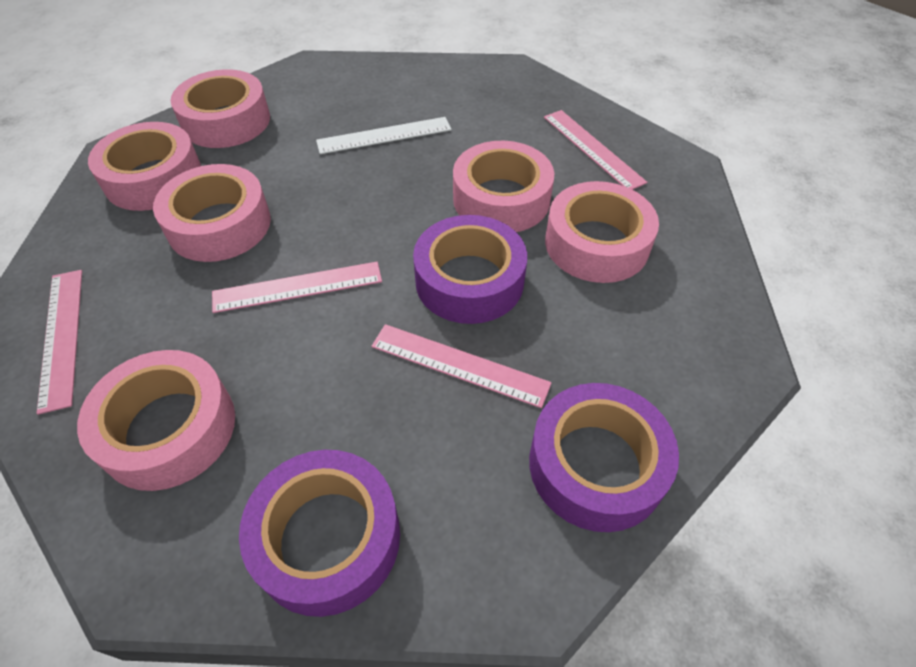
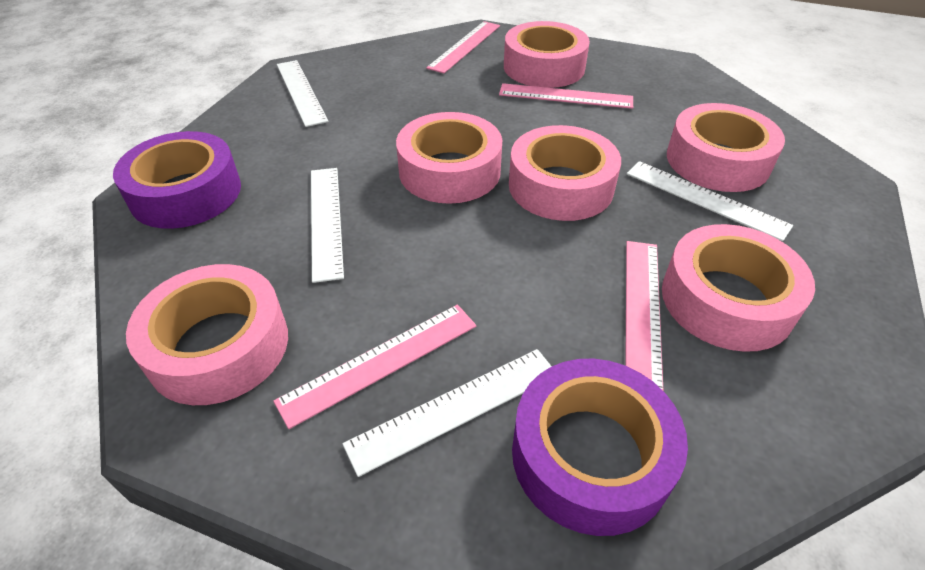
purple tape: 3 -> 2
white ruler: 1 -> 4

